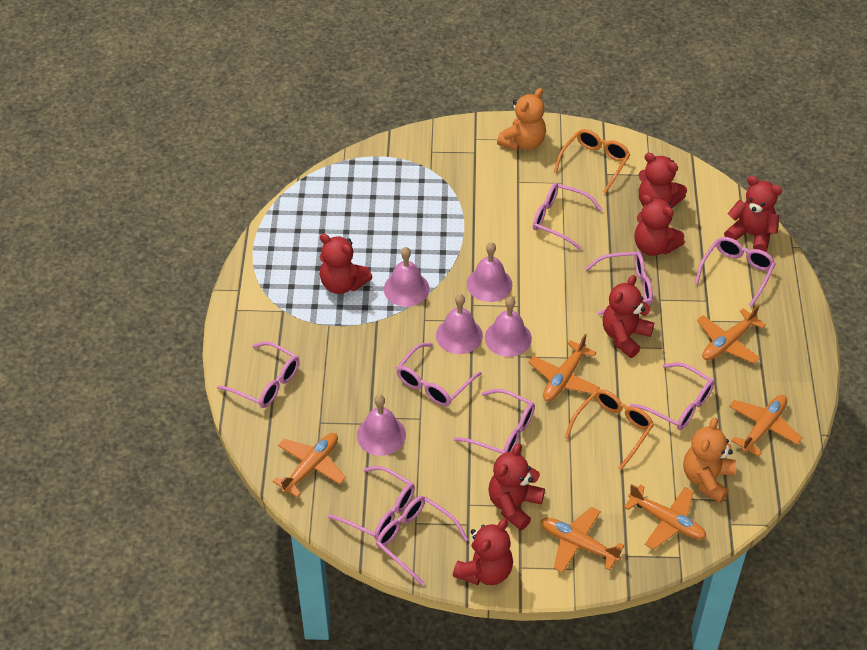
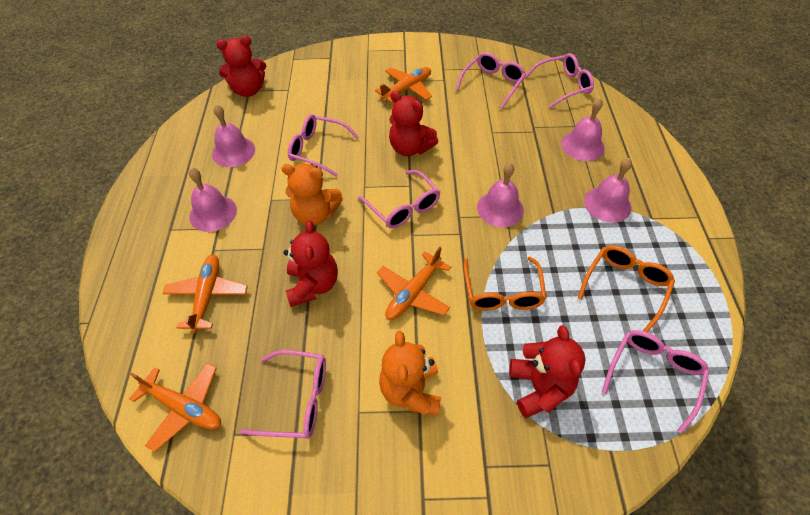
orange plane: 6 -> 4
pink glasses: 9 -> 6
red teddy bear: 7 -> 4

